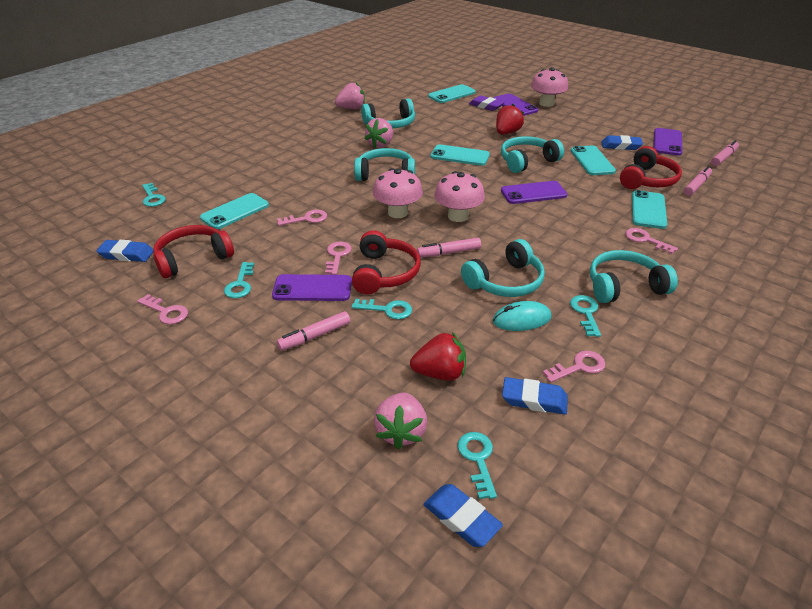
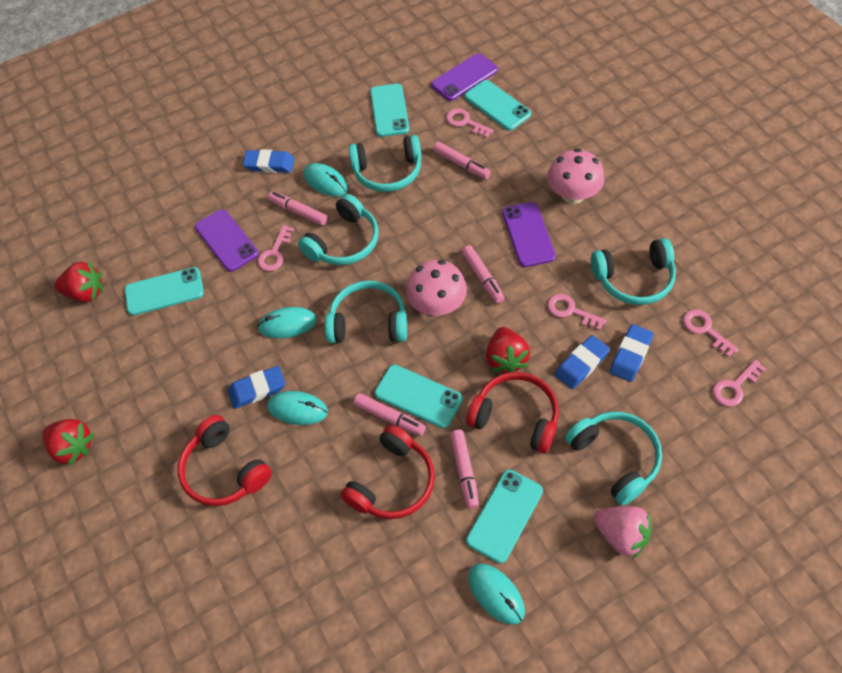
pink marker: 4 -> 5
pink mushroom: 3 -> 2
pink strawberry: 3 -> 1
purple eraser: 1 -> 0
purple phone: 4 -> 3
red strawberry: 2 -> 3
turquoise key: 5 -> 0
turquoise mouse: 1 -> 4

